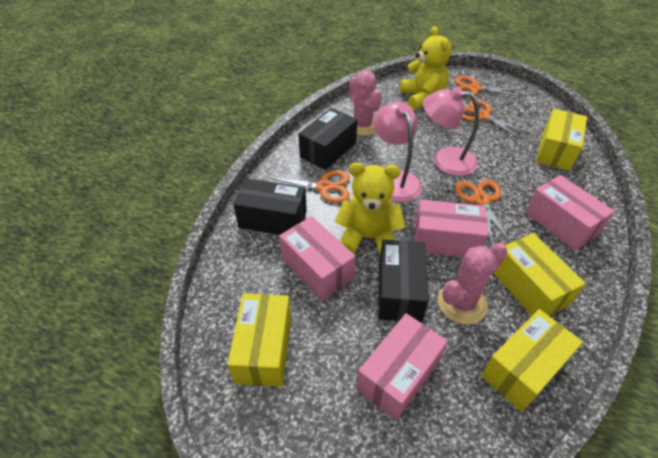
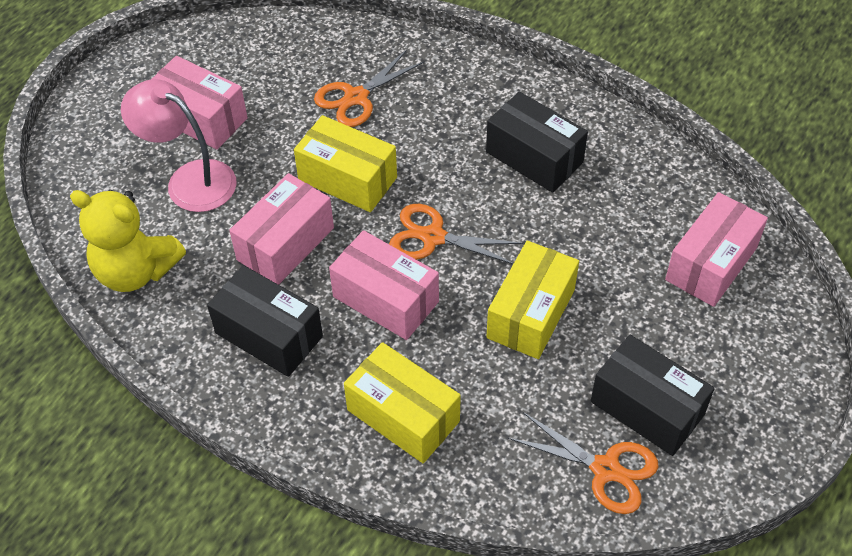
orange scissors: 4 -> 3
pink cactus: 2 -> 0
pink lamp: 2 -> 1
yellow box: 4 -> 3
yellow teddy bear: 2 -> 1

